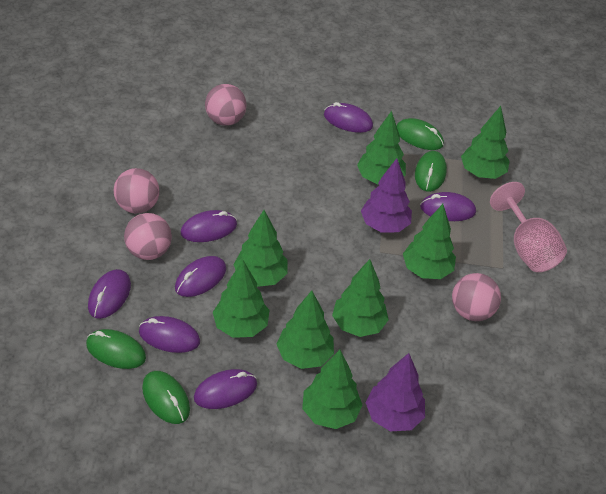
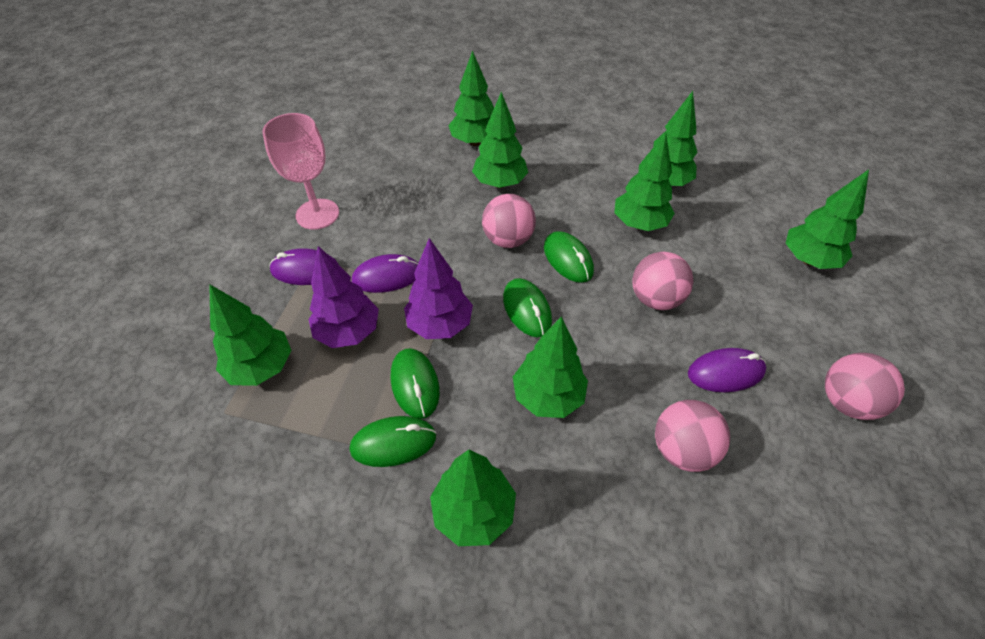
purple mouse: 7 -> 3

